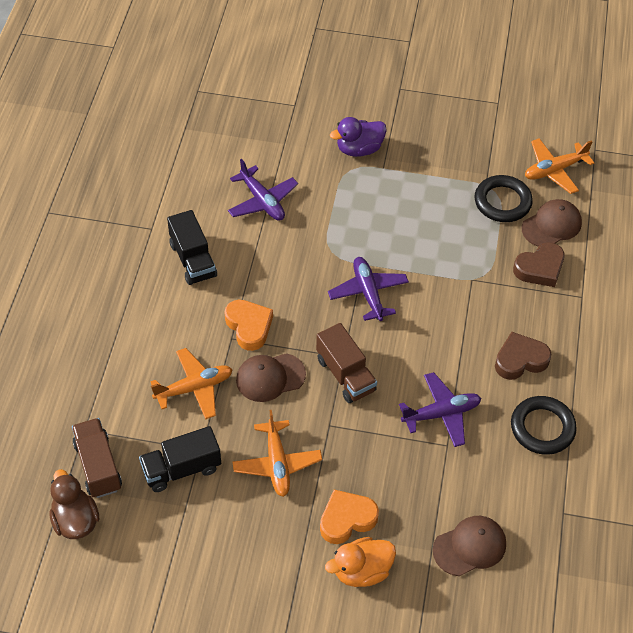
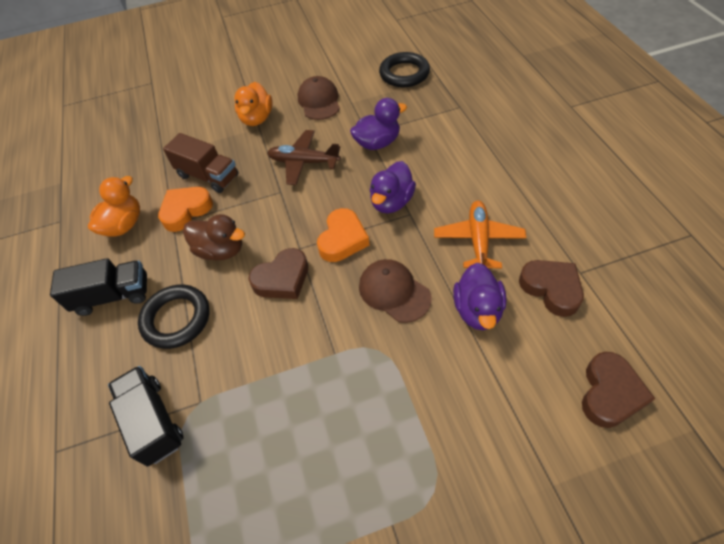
brown cap: 3 -> 2
brown heart: 2 -> 3
brown plane: 0 -> 1
brown truck: 2 -> 1
orange duck: 1 -> 2
orange plane: 3 -> 1
purple duck: 1 -> 3
purple plane: 3 -> 0

